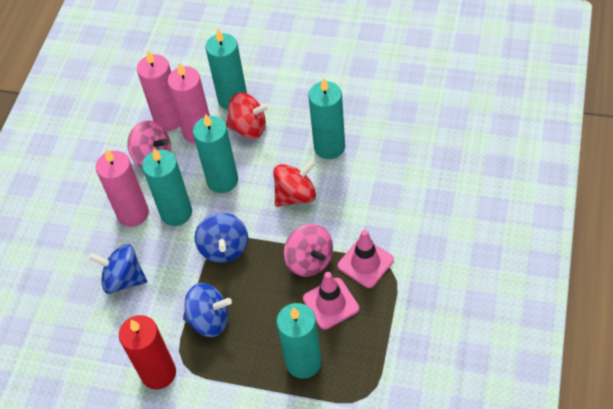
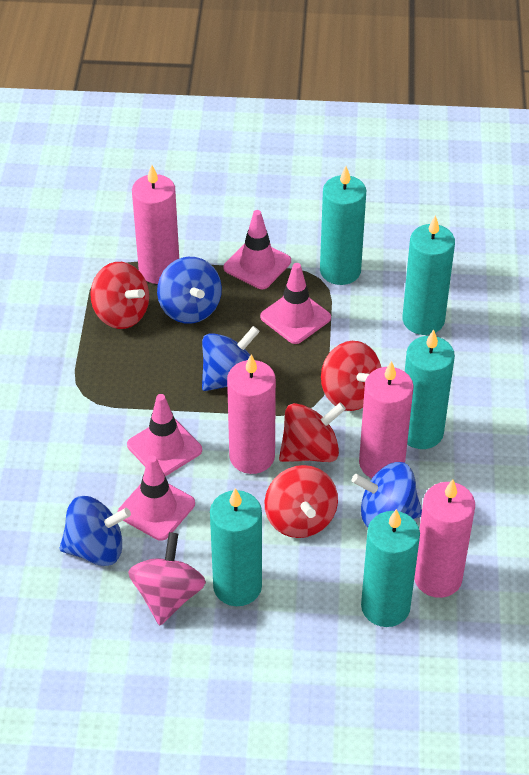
blue spinning top: 3 -> 4
pink candle: 3 -> 4
pink spinning top: 2 -> 1
pink traffic cone: 2 -> 4
red candle: 1 -> 0
red spinning top: 2 -> 4

